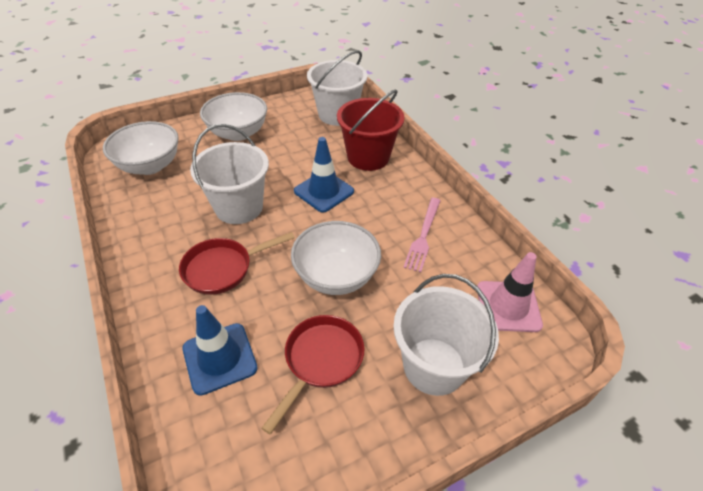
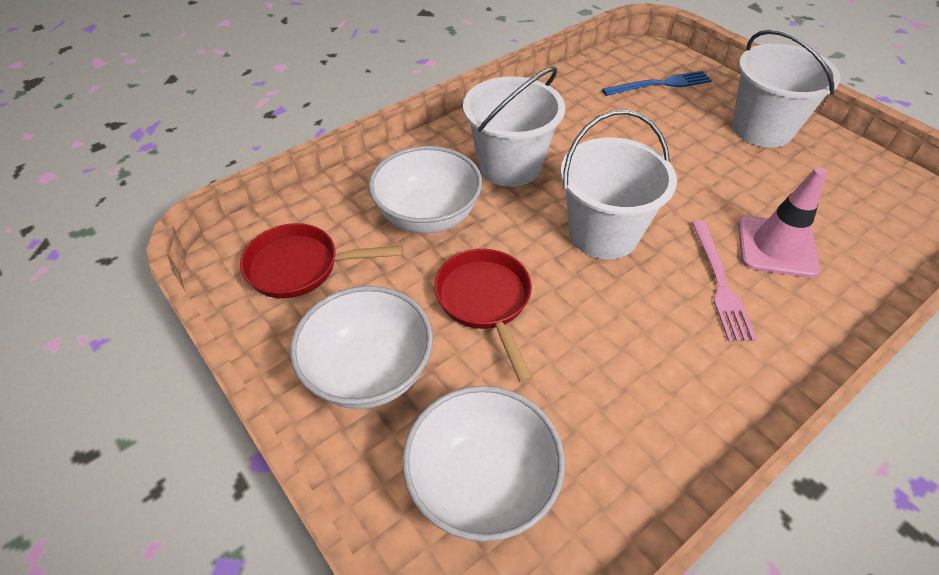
blue fork: 0 -> 1
blue traffic cone: 2 -> 0
red bucket: 1 -> 0

